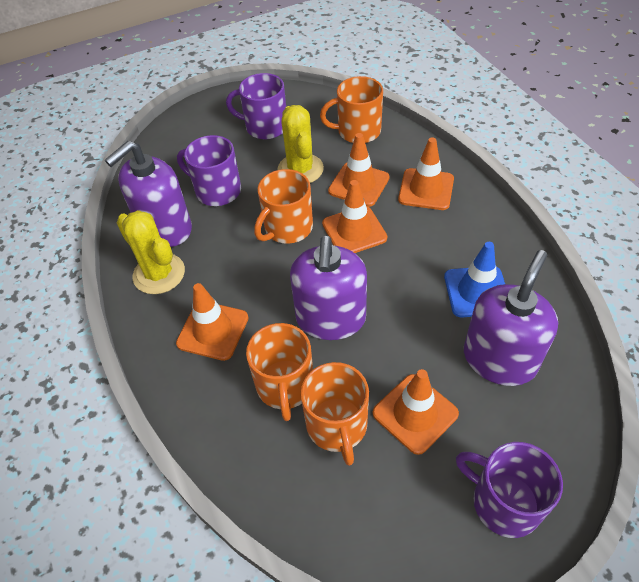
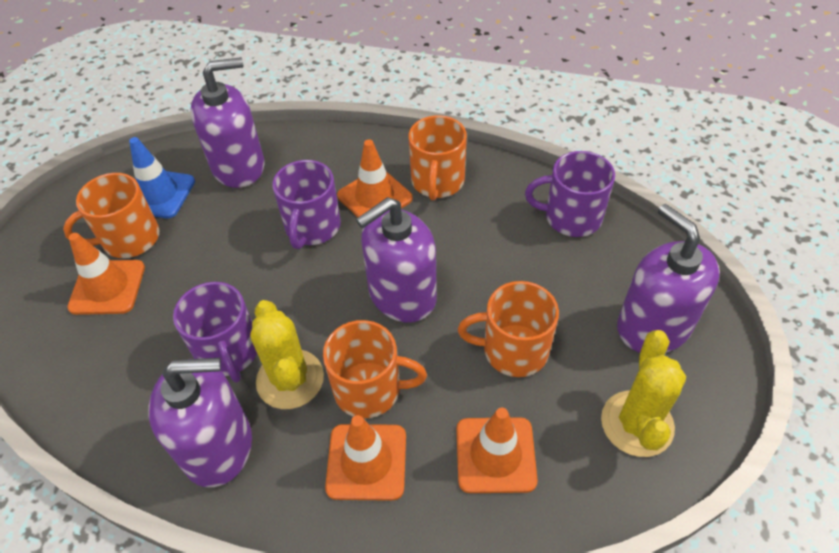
orange traffic cone: 5 -> 4
purple soap dispenser: 3 -> 4

